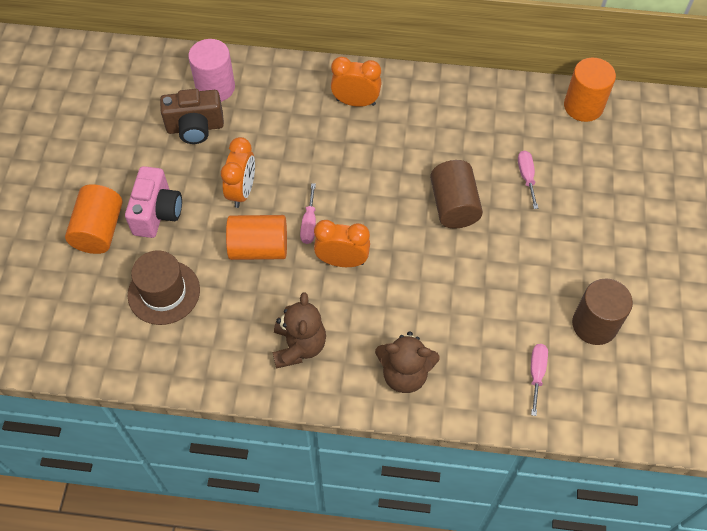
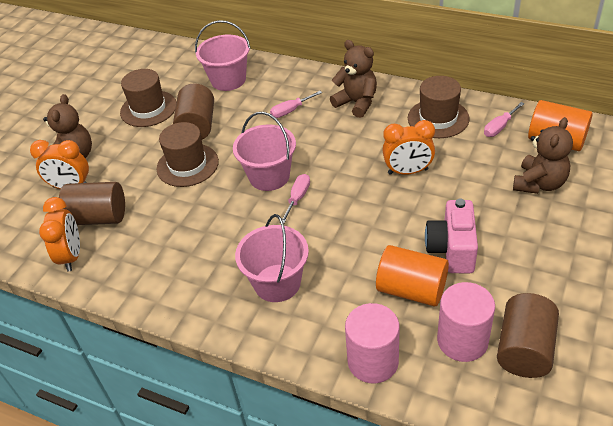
brown camera: 1 -> 0
brown cylinder: 2 -> 3
brown hat: 1 -> 3
brown teddy bear: 2 -> 3
orange cylinder: 3 -> 2
pink bucket: 0 -> 3
pink cylinder: 1 -> 2

